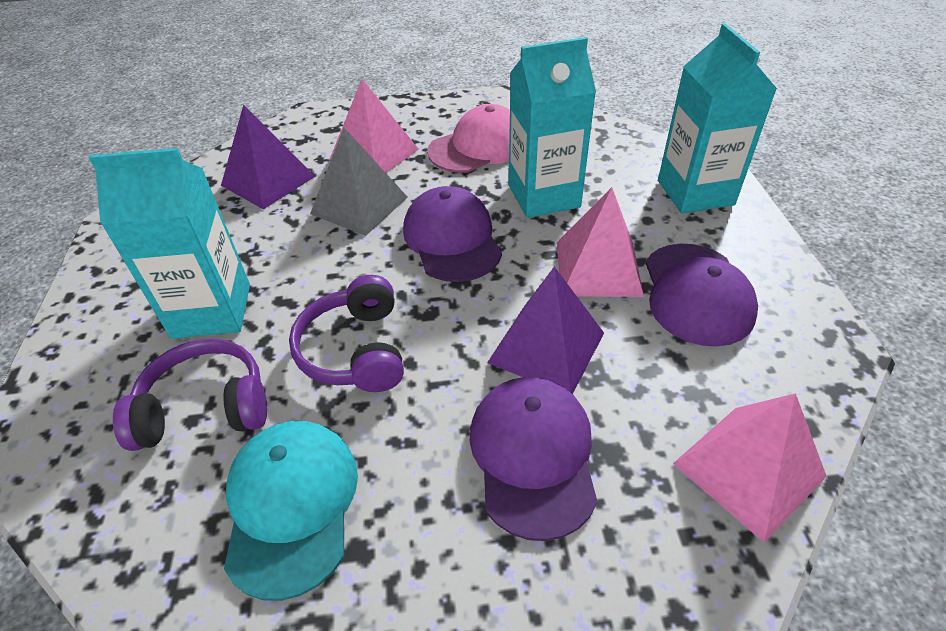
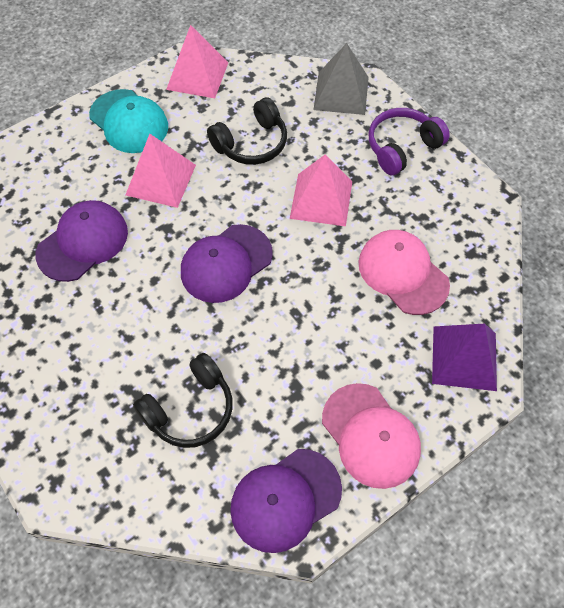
black headphones: 0 -> 2
pink cap: 1 -> 2
purple headphones: 2 -> 1
purple pyramid: 2 -> 1
turquoise carton: 3 -> 0

